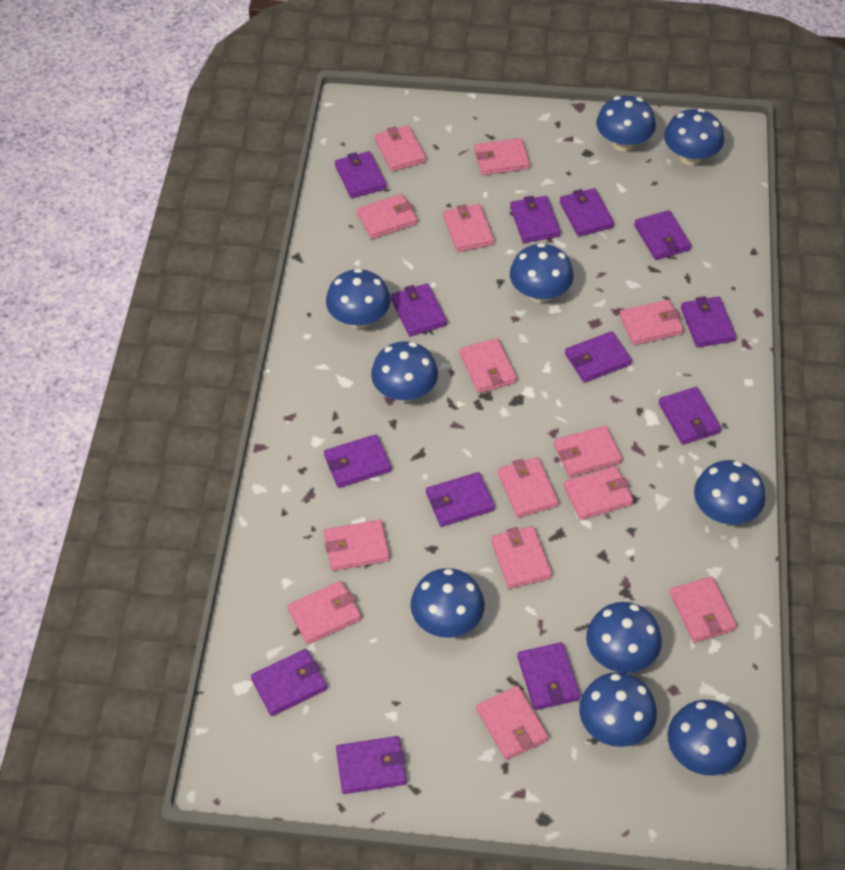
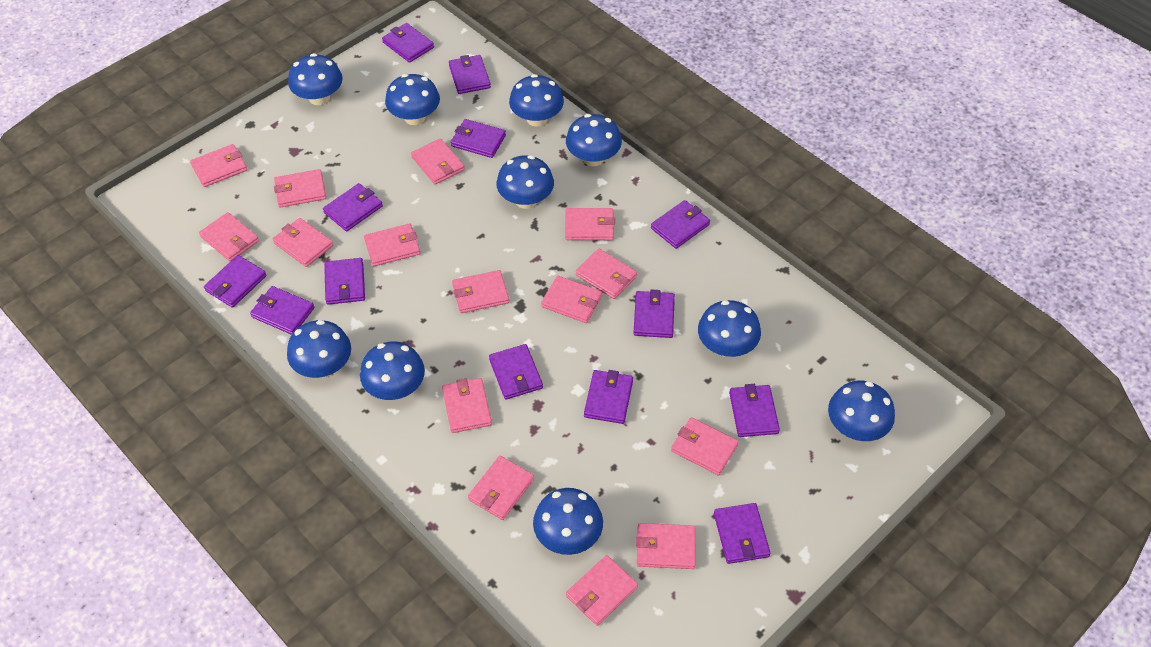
pink wallet: 14 -> 15

